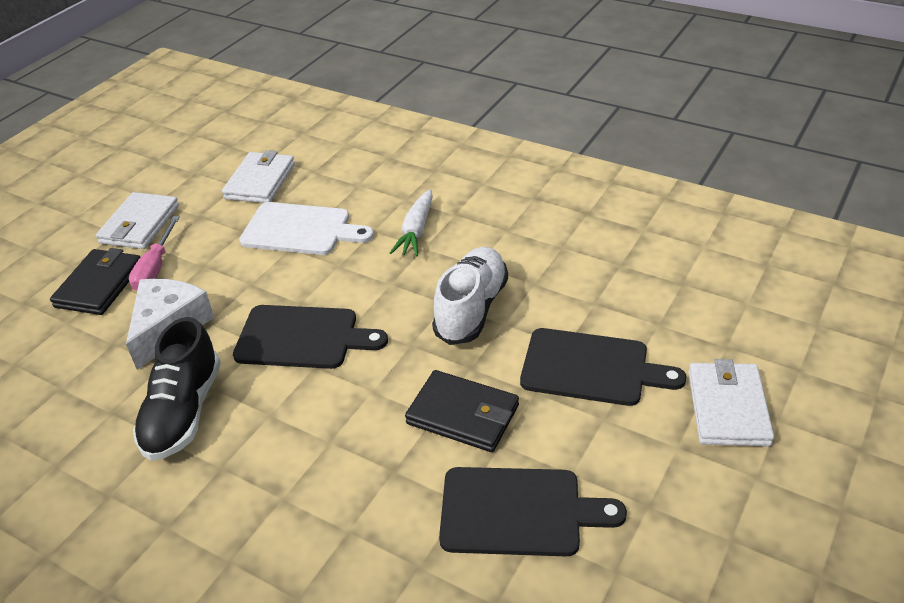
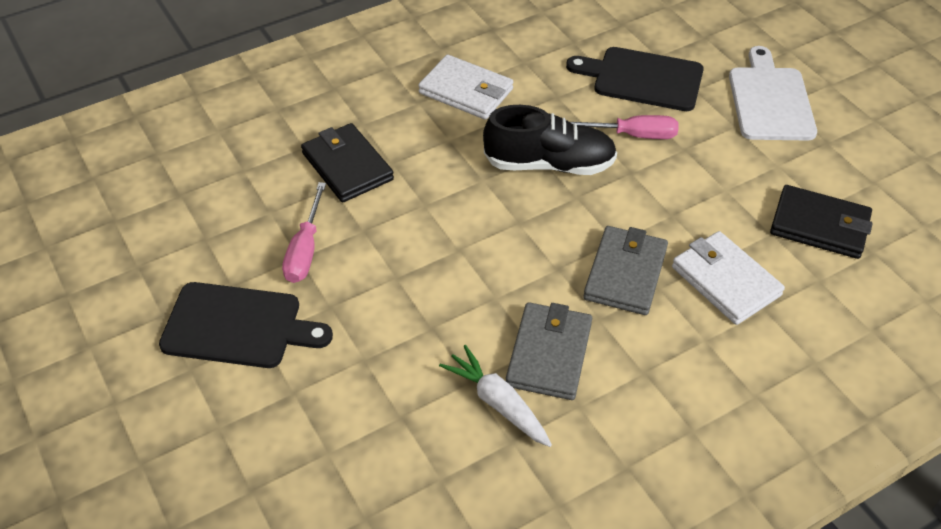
black cutting board: 3 -> 2
grey wallet: 0 -> 2
pink screwdriver: 1 -> 2
white cheese: 1 -> 0
white shoe: 1 -> 0
white wallet: 3 -> 2

